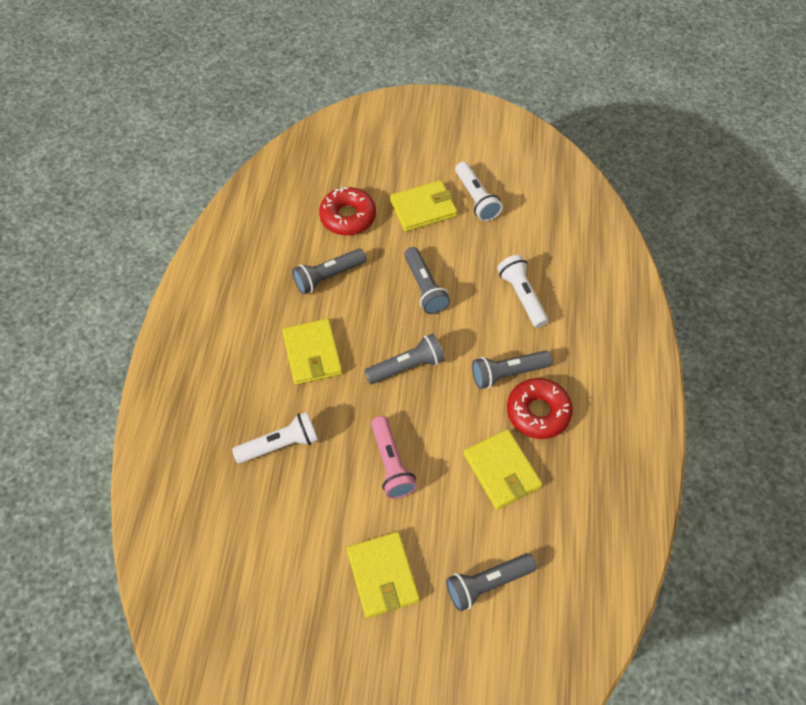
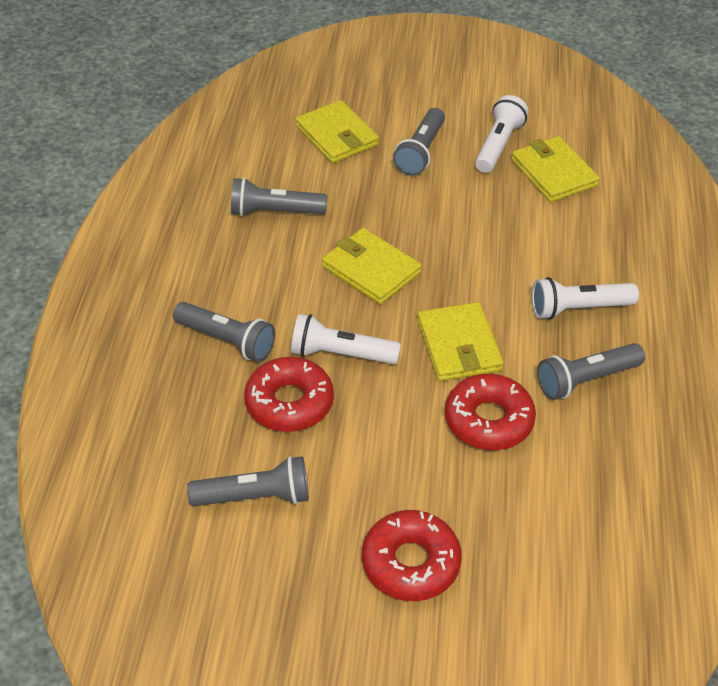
pink flashlight: 1 -> 0
red donut: 2 -> 3

